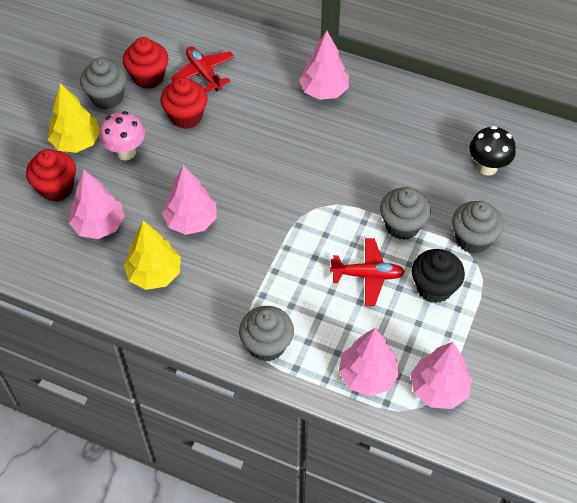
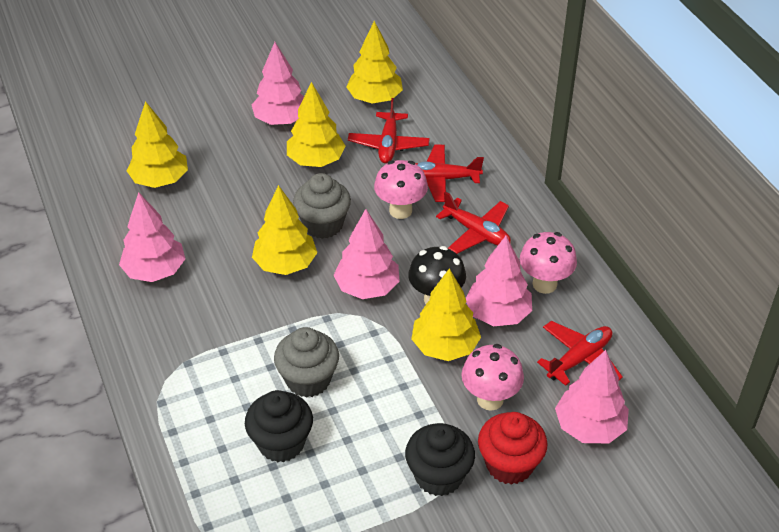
black cupcake: 1 -> 2
grey cupcake: 4 -> 2
pink mushroom: 1 -> 3
red cupcake: 3 -> 1
red plane: 2 -> 4
yellow tree: 2 -> 5

